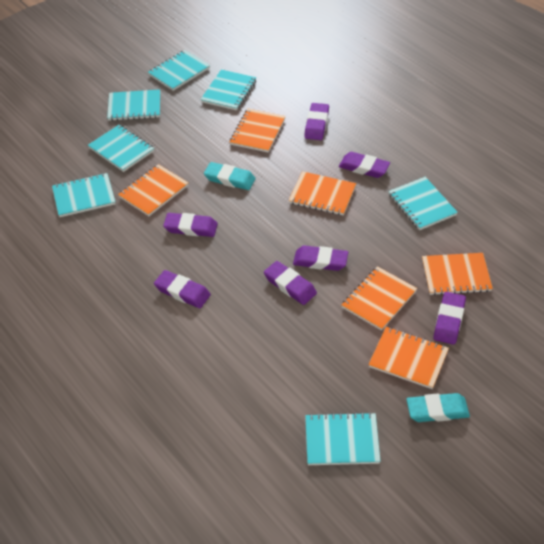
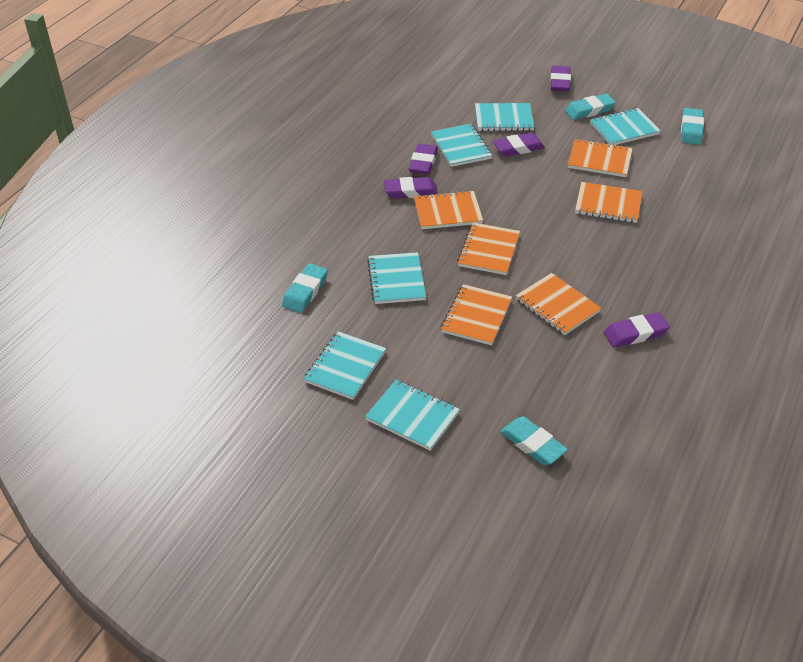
purple eraser: 7 -> 5
turquoise eraser: 2 -> 4
turquoise notebook: 7 -> 6

